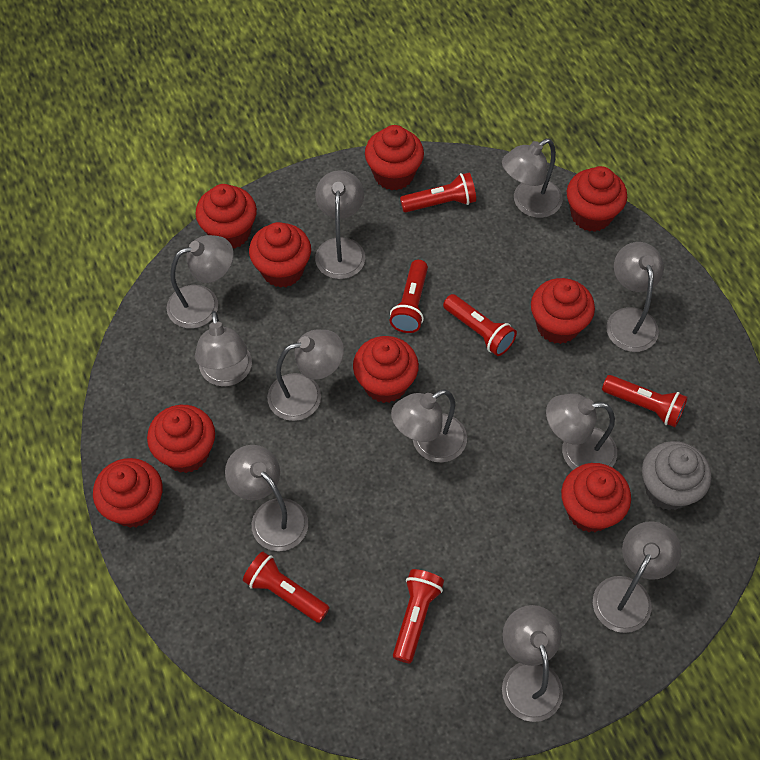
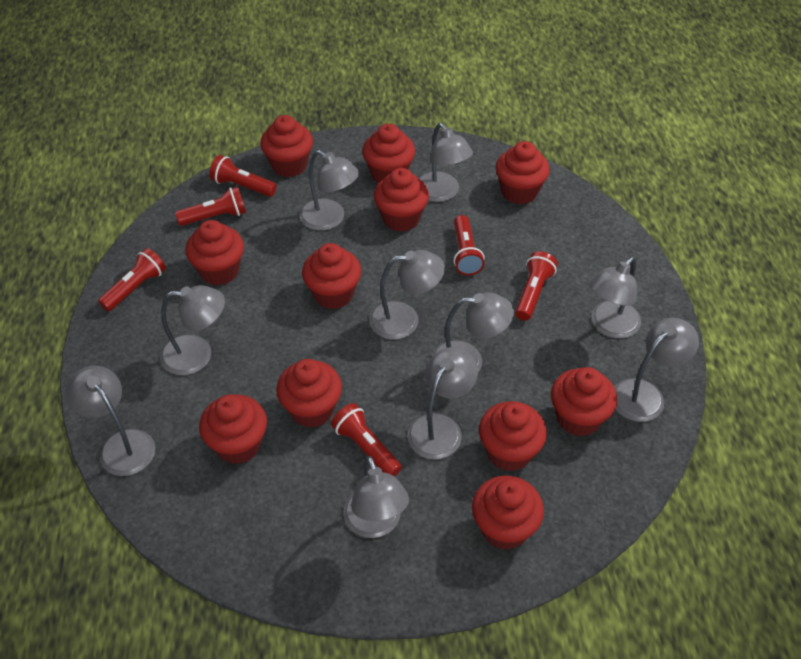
grey cupcake: 1 -> 0
grey lamp: 11 -> 10
red cupcake: 9 -> 11

